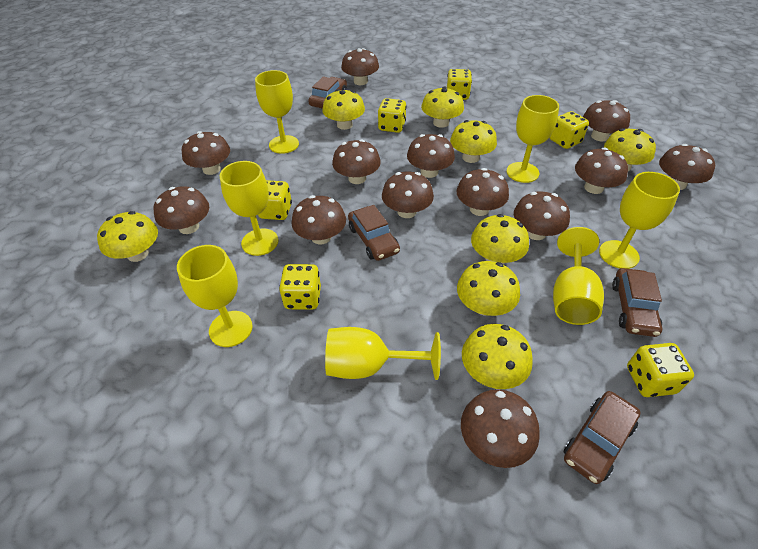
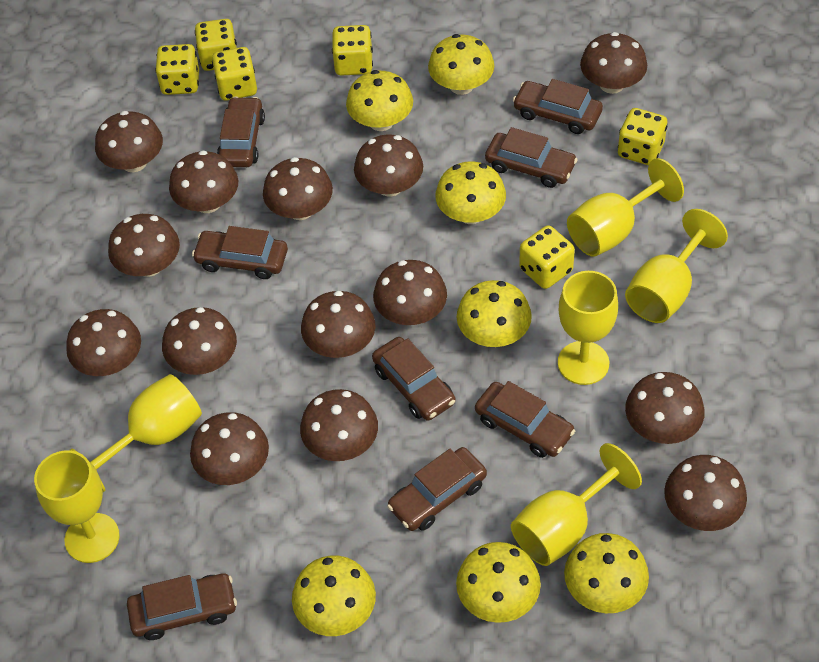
brown car: 4 -> 8
brown mushroom: 13 -> 14
yellow goblet: 7 -> 6
yellow mushroom: 8 -> 7

